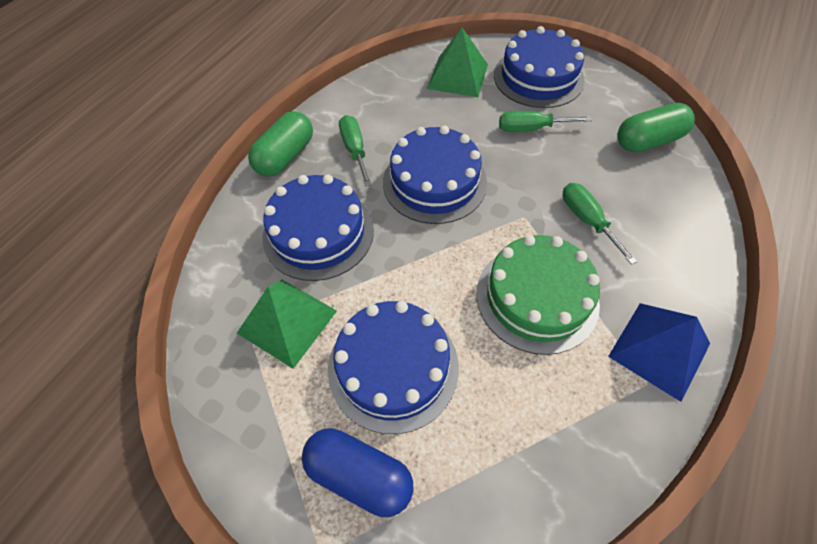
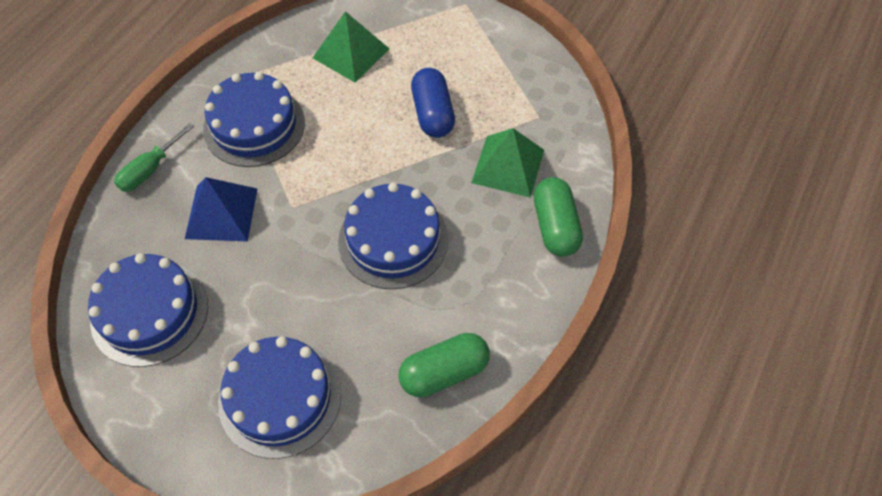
green cake: 1 -> 0
green screwdriver: 3 -> 1

